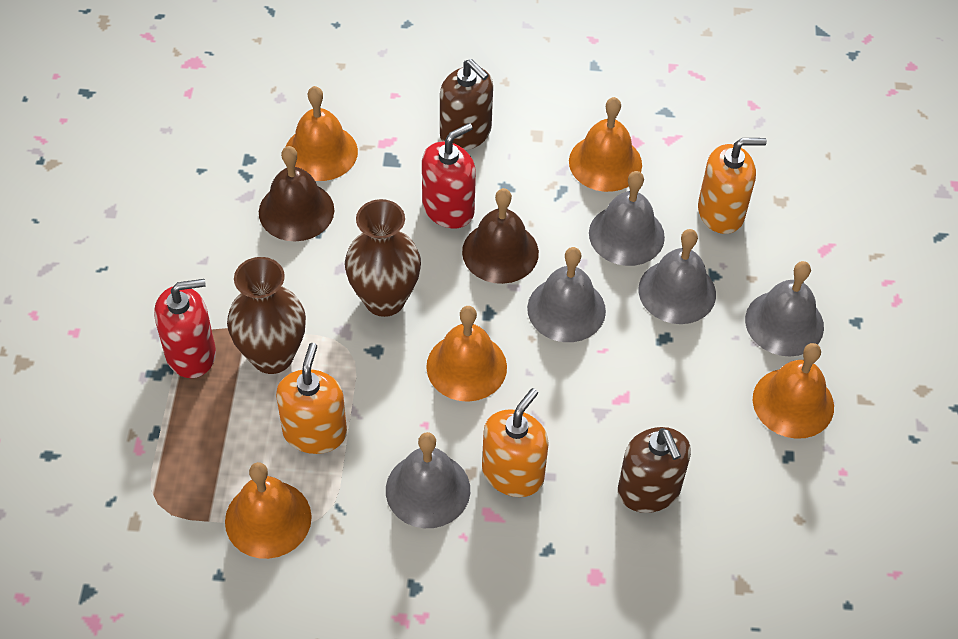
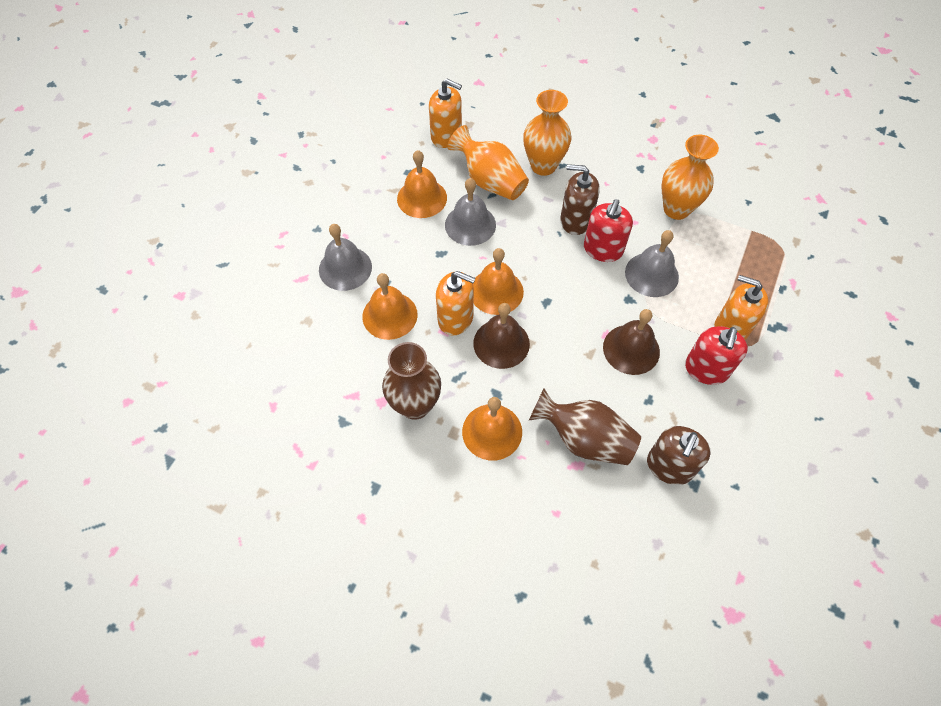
grey bell: 5 -> 3
orange bell: 5 -> 4
orange vase: 0 -> 3

